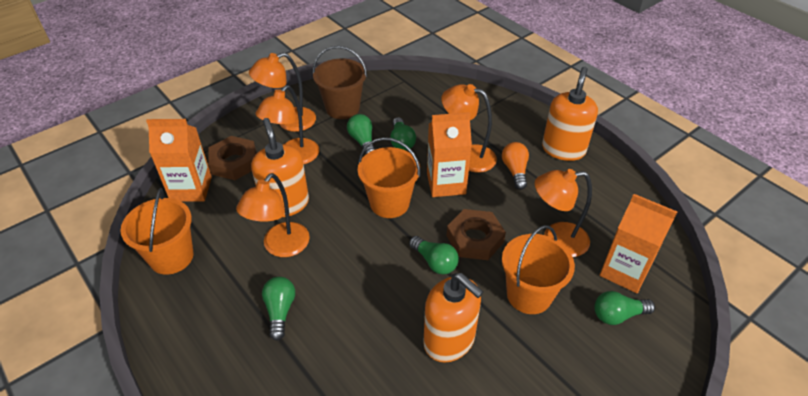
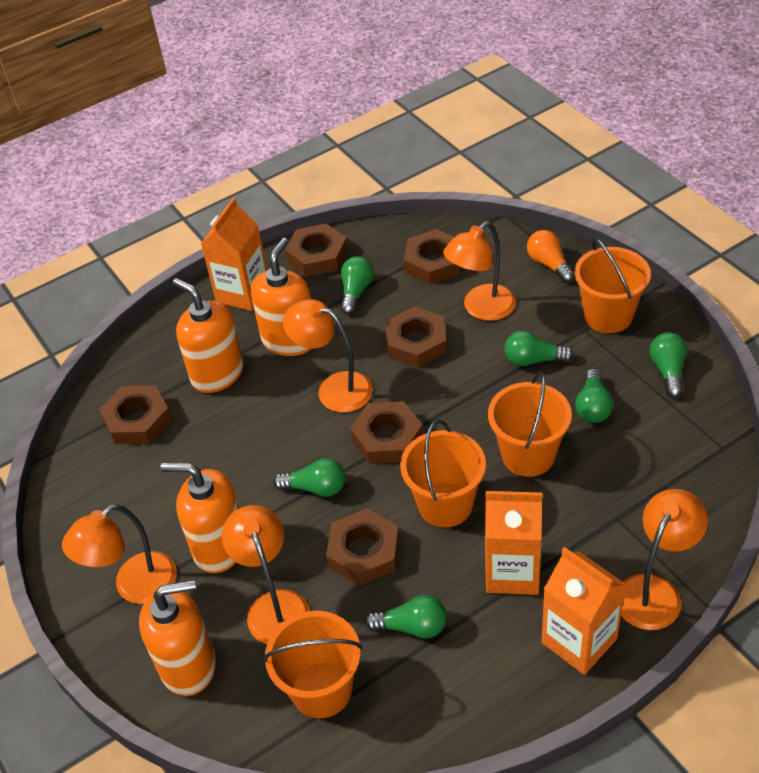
brown bucket: 1 -> 0
brown nut: 2 -> 6
green light bulb: 5 -> 6
orange bucket: 3 -> 4
orange soap dispenser: 3 -> 4

